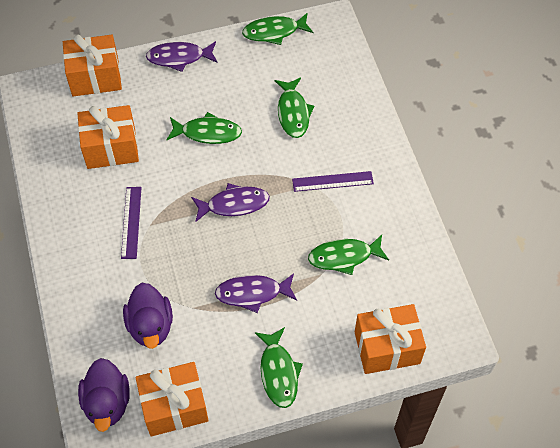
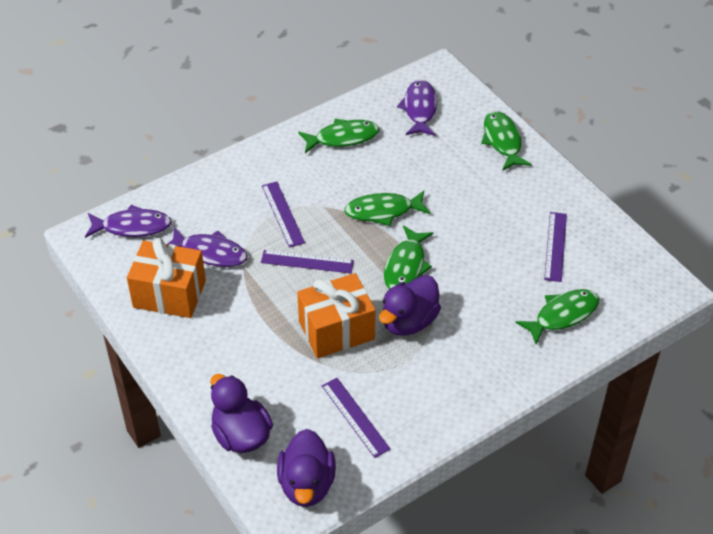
orange gift: 4 -> 2
purple duck: 2 -> 3
purple ruler: 2 -> 4

